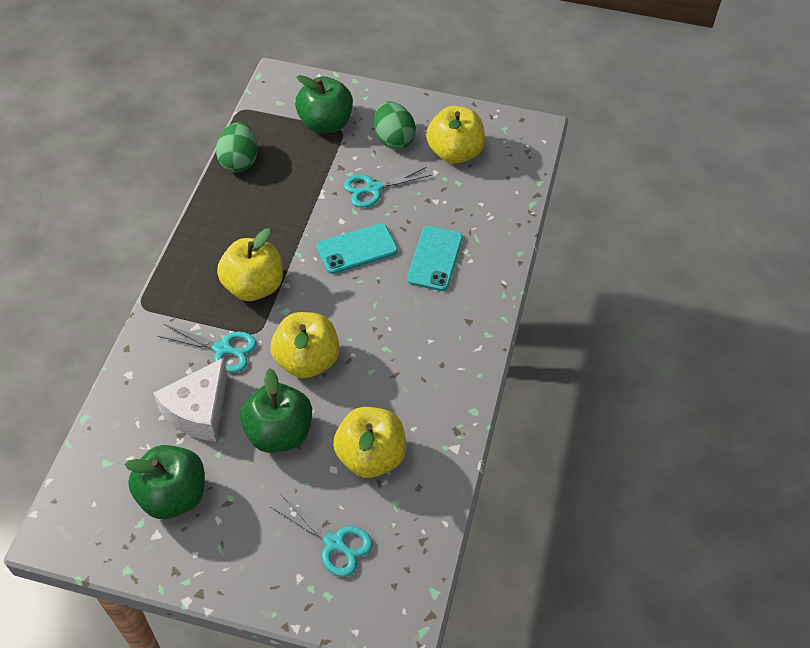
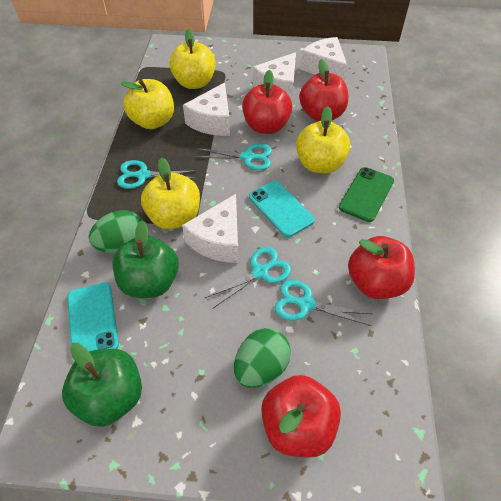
green apple: 3 -> 2
green phone: 0 -> 1
red apple: 0 -> 4
turquoise scissors: 3 -> 4
white cheese: 1 -> 4

